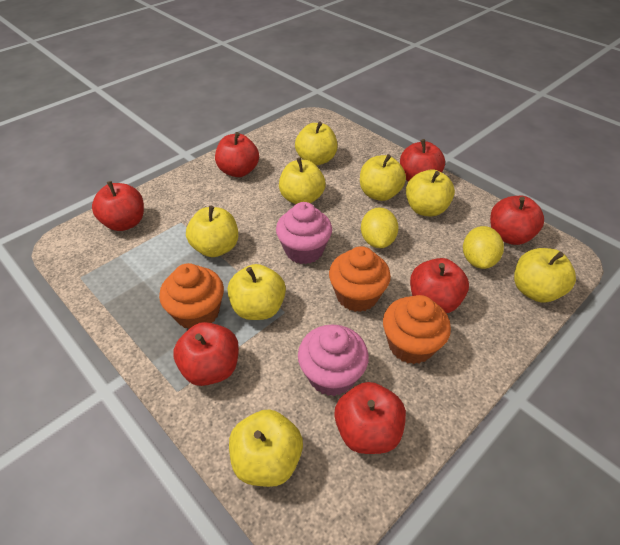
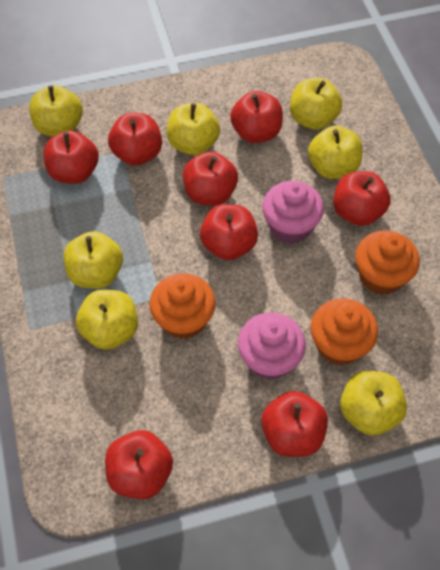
red apple: 7 -> 8
yellow apple: 8 -> 7
yellow lemon: 2 -> 0

